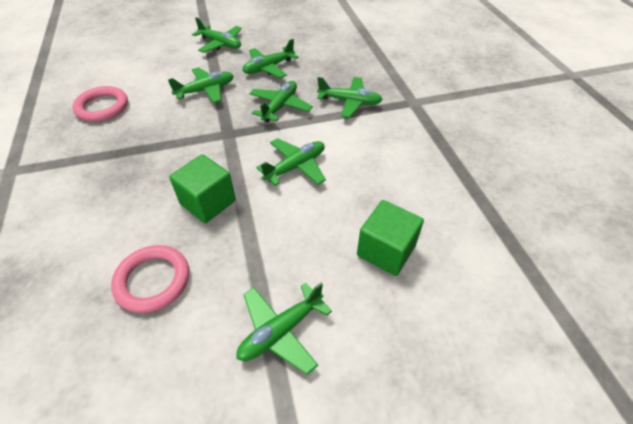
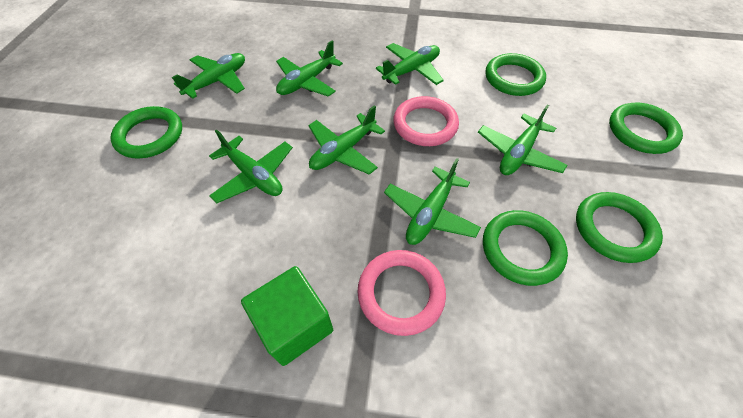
green cube: 2 -> 1
green ring: 0 -> 5

